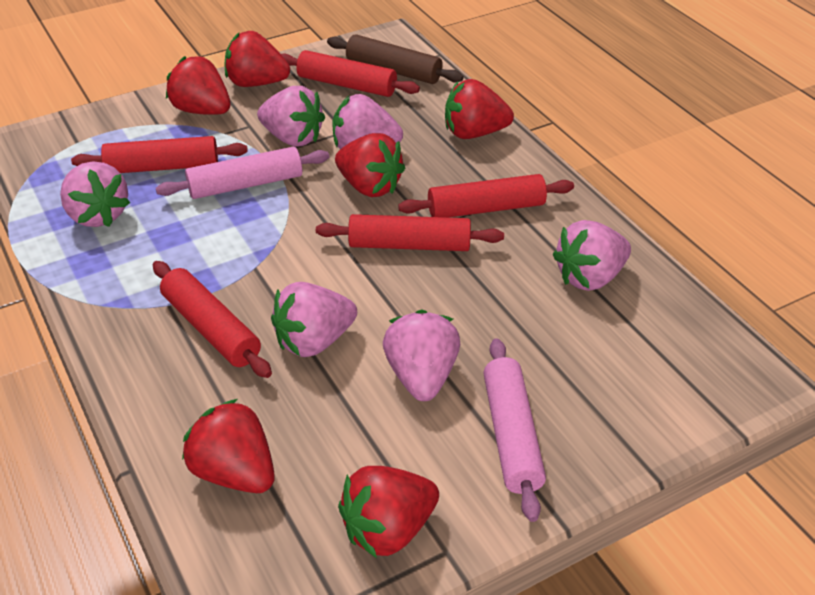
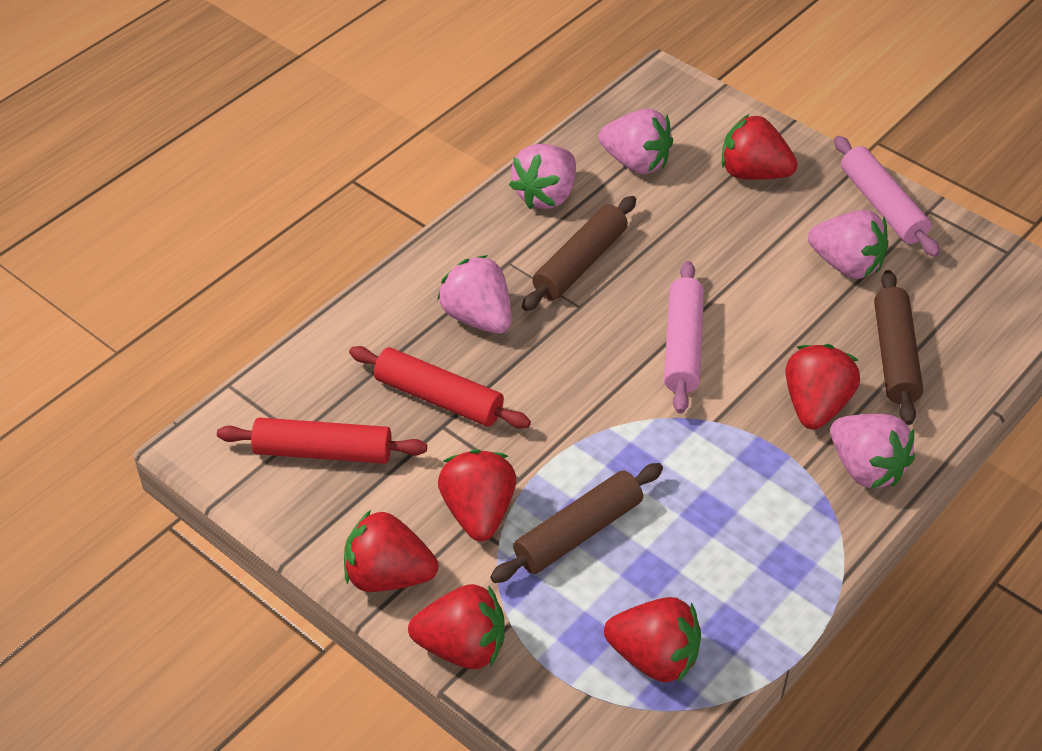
brown rolling pin: 1 -> 3
pink strawberry: 6 -> 5
red rolling pin: 5 -> 2

